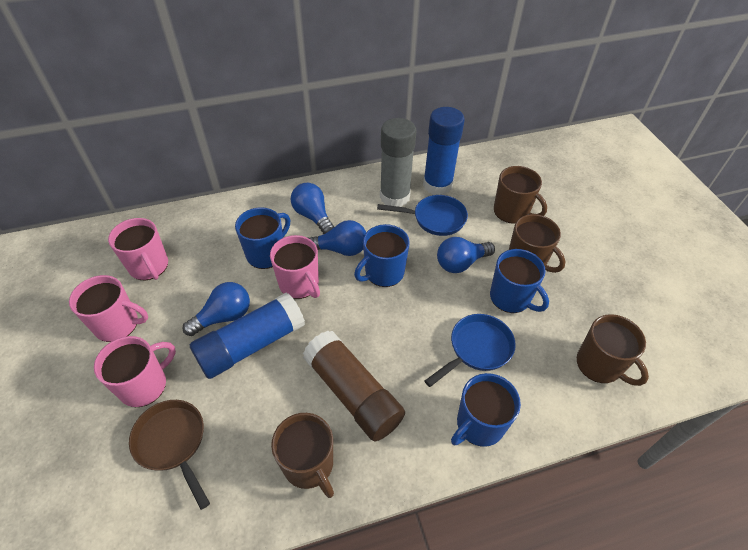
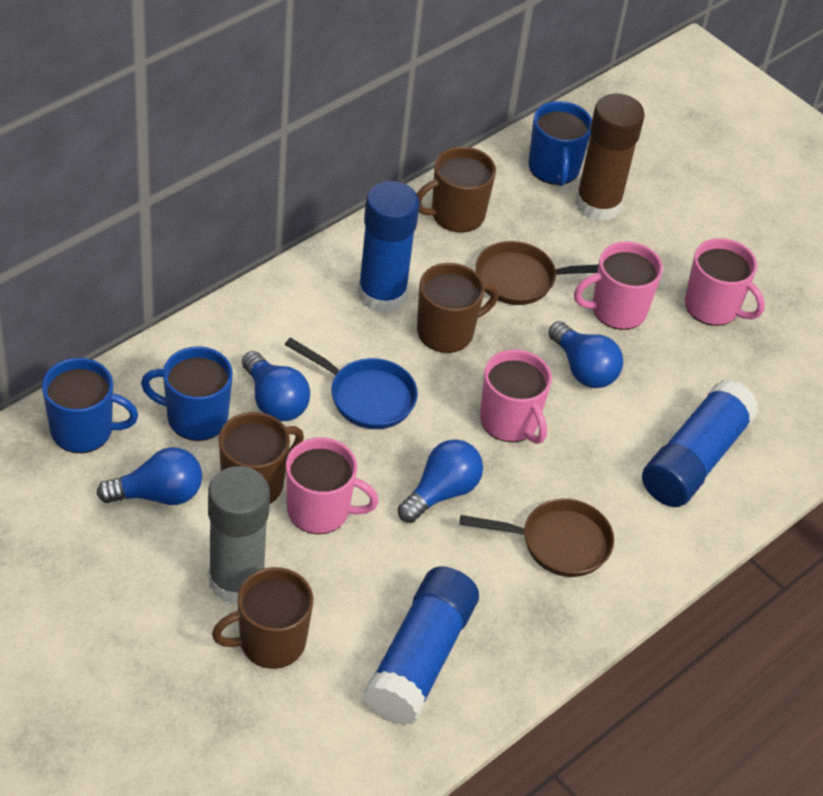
blue glue stick: 2 -> 3
blue mug: 4 -> 3
blue pan: 2 -> 1
brown pan: 1 -> 2

